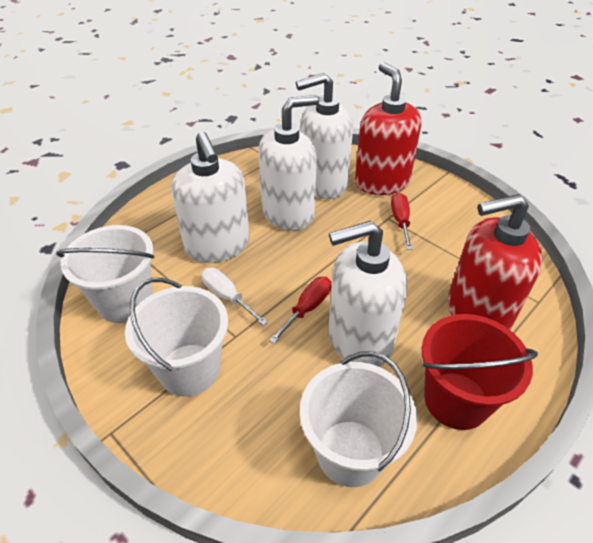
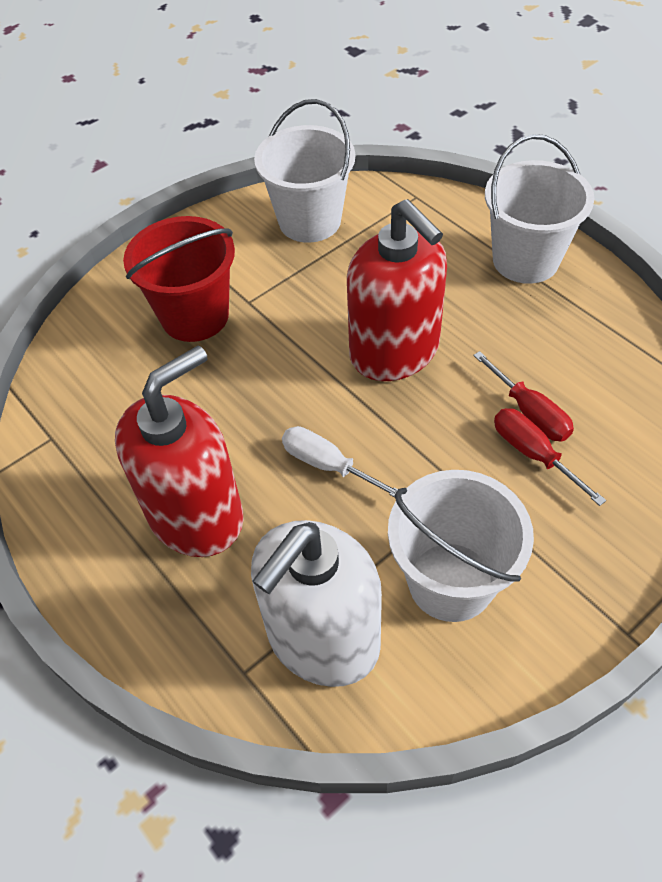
white soap dispenser: 4 -> 1

